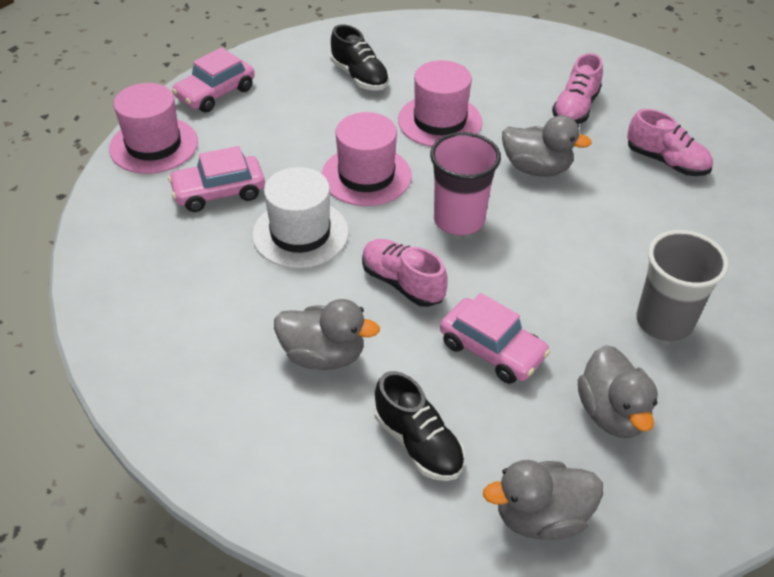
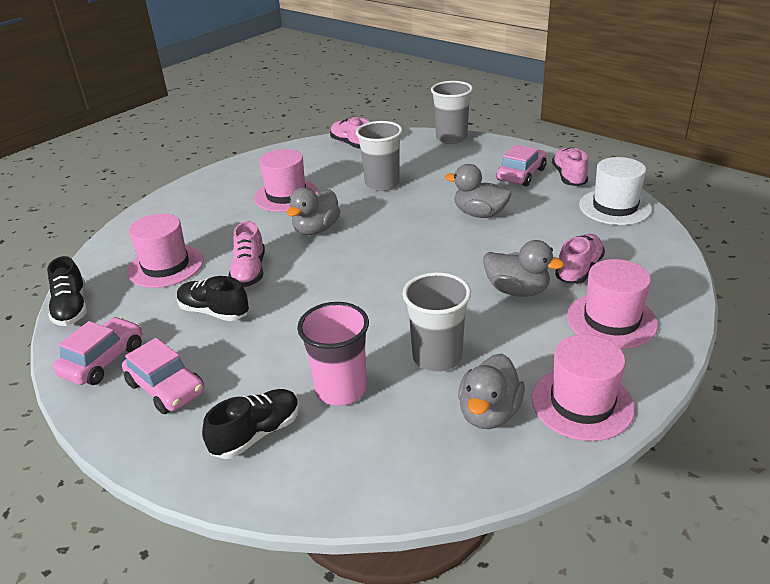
black shoe: 2 -> 3
grey cup: 1 -> 3
pink hat: 3 -> 4
pink shoe: 3 -> 4

